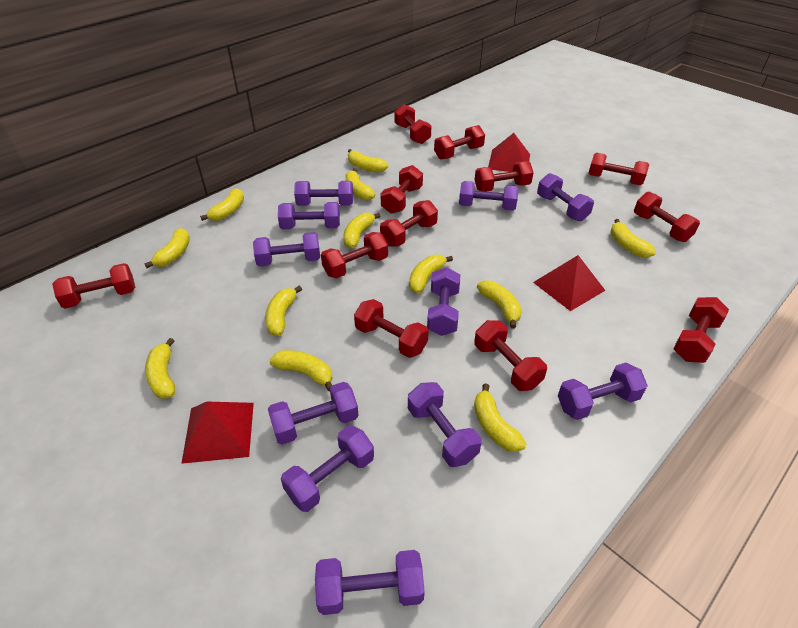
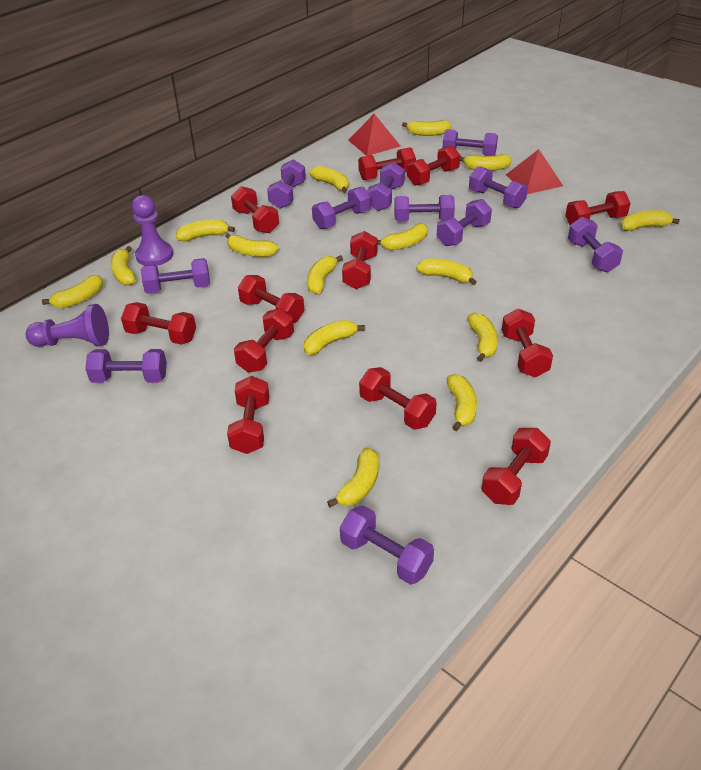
purple pawn: 0 -> 2
red pyramid: 3 -> 2
yellow banana: 12 -> 15

